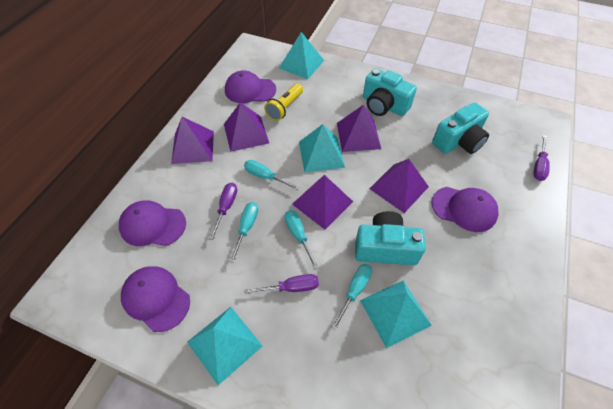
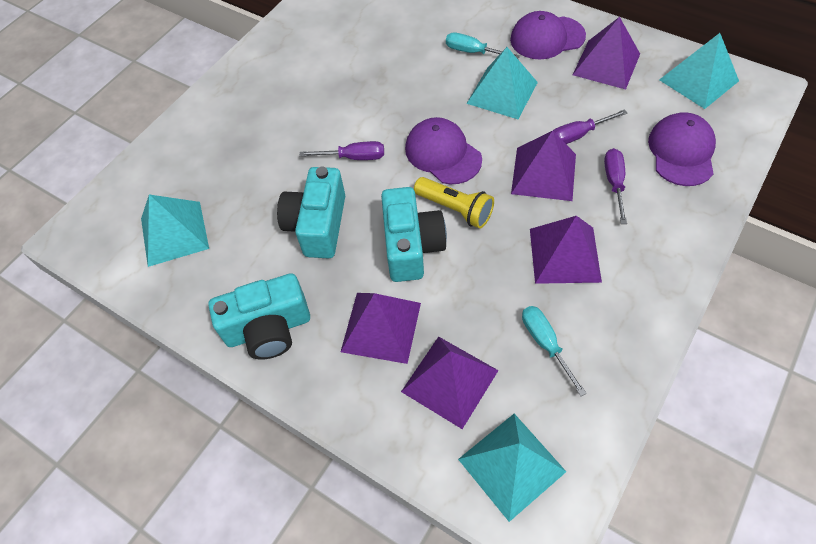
purple cap: 4 -> 3
turquoise screwdriver: 4 -> 2

